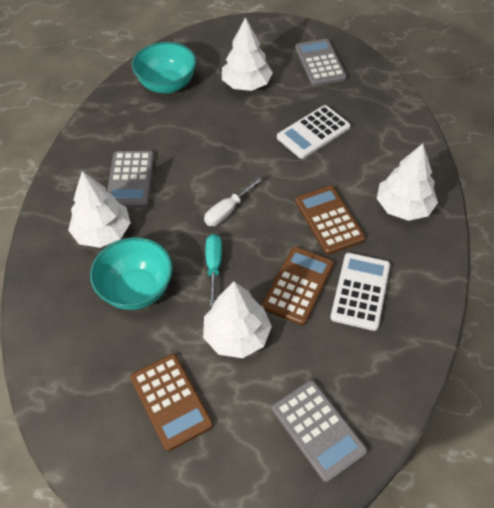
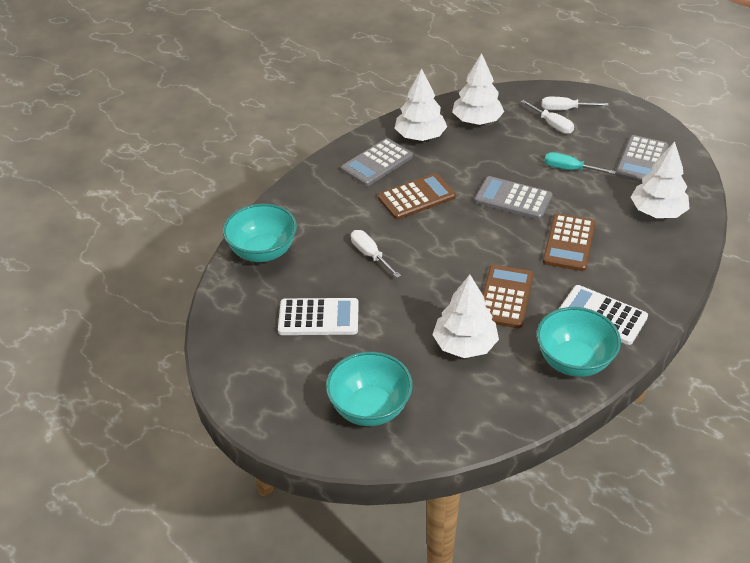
turquoise bowl: 2 -> 3
white screwdriver: 1 -> 3

